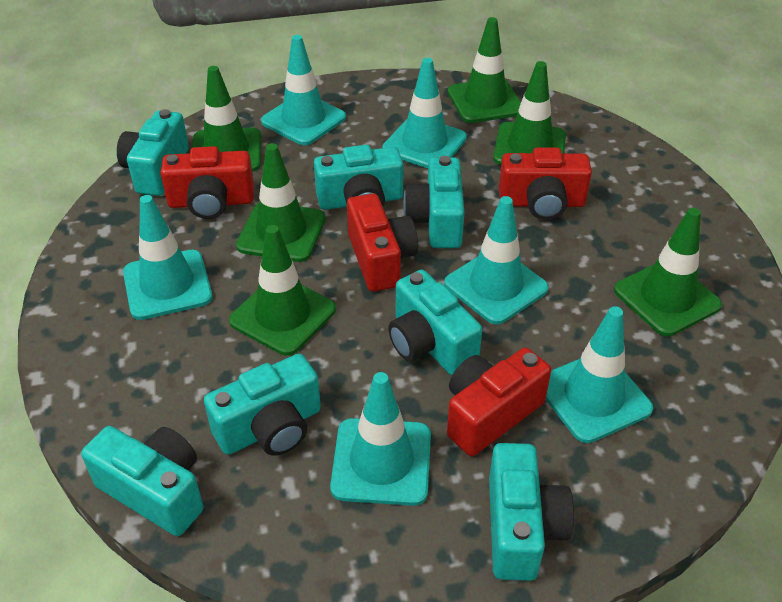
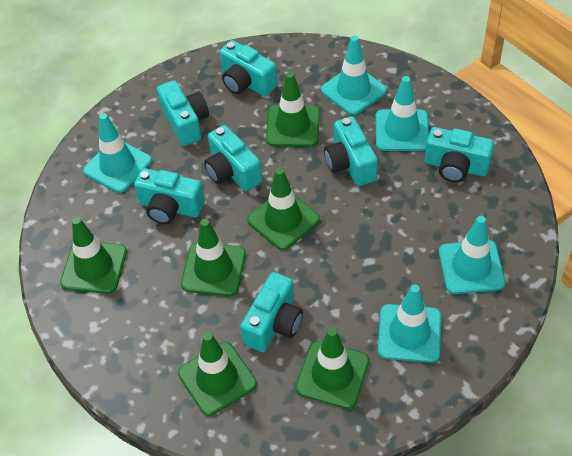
red camera: 4 -> 0
turquoise traffic cone: 6 -> 5

